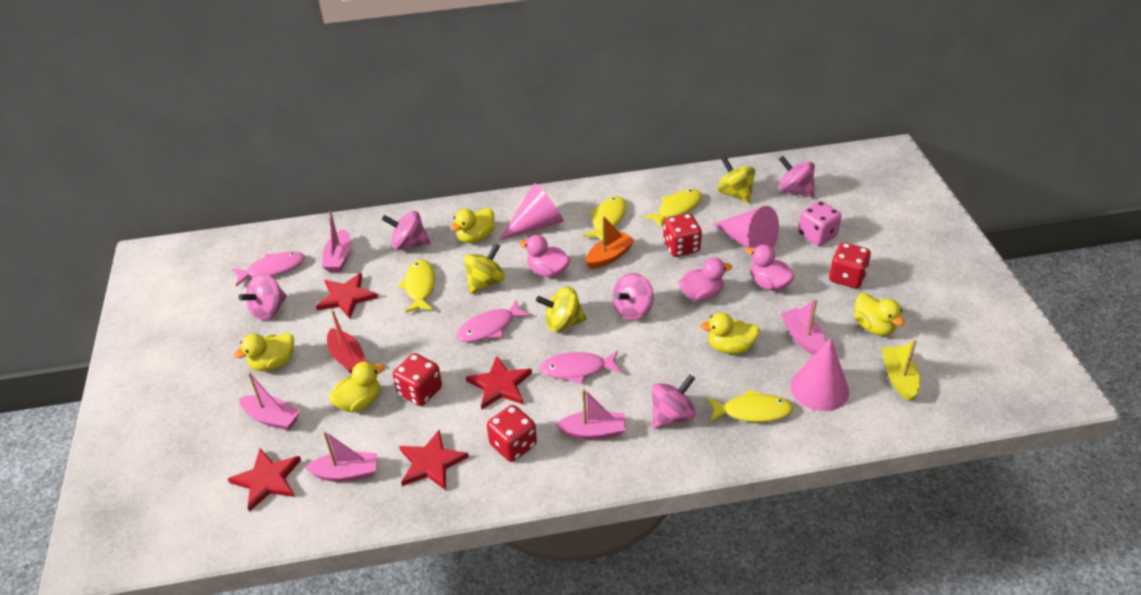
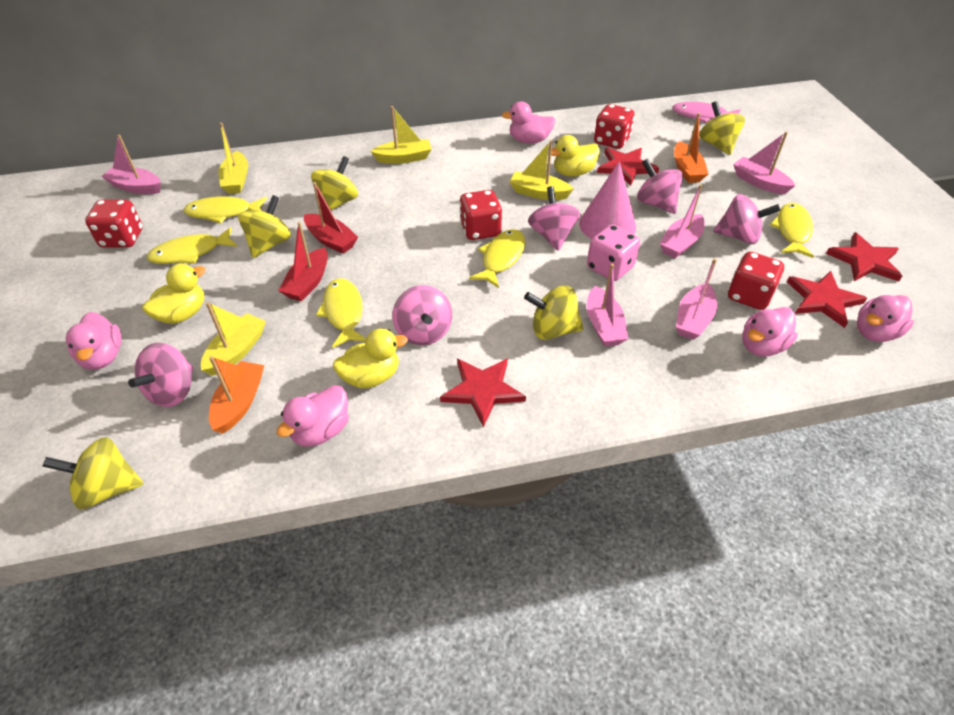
orange boat: 1 -> 2
pink cone: 3 -> 1
pink duck: 3 -> 5
pink fish: 3 -> 1
red boat: 1 -> 2
yellow boat: 1 -> 4
yellow duck: 5 -> 3
yellow fish: 4 -> 5
yellow spinning top: 3 -> 5

